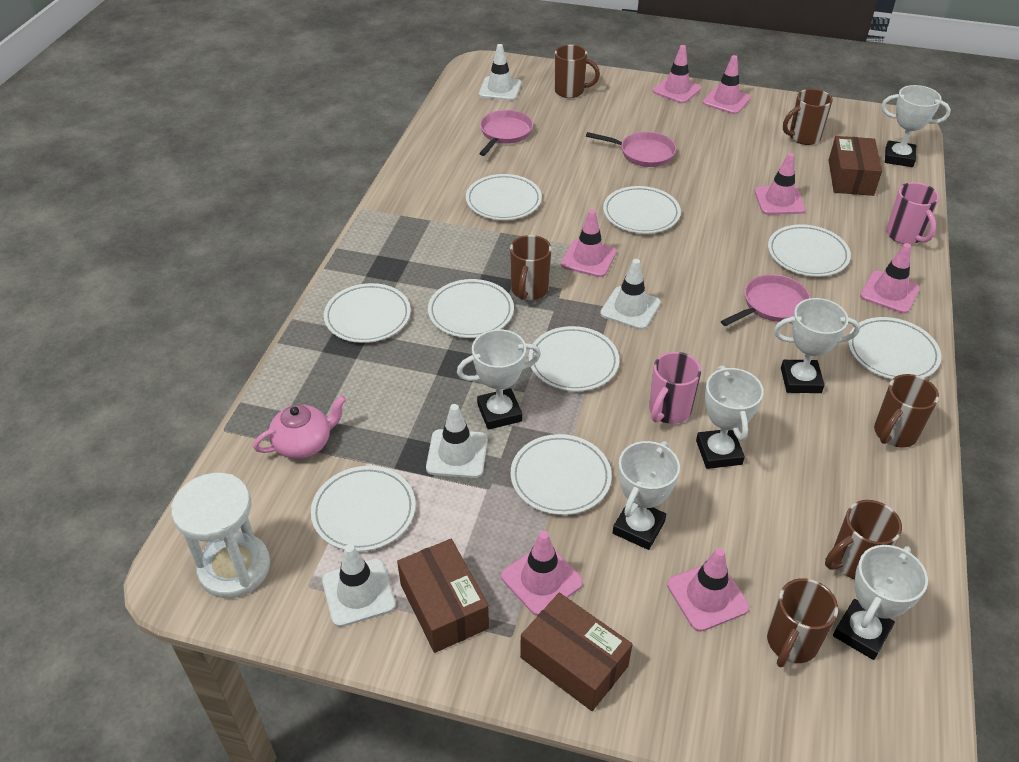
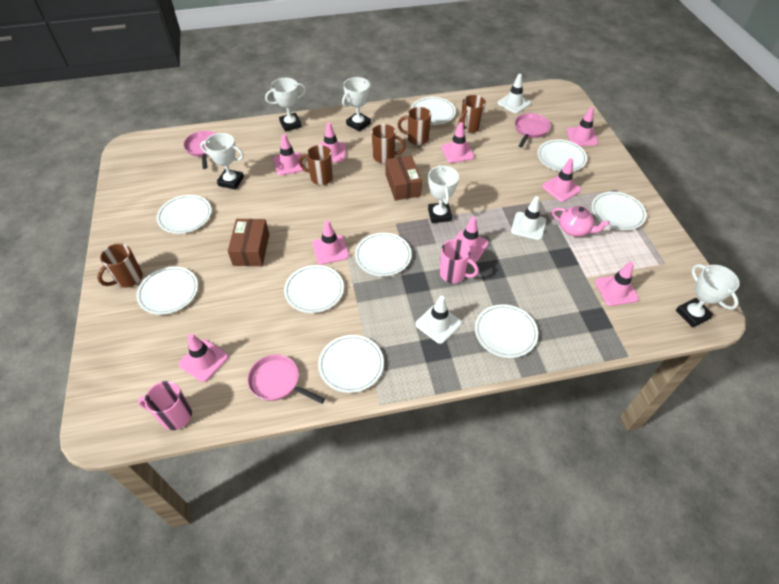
brown box: 3 -> 2
brown mug: 6 -> 5
pink traffic cone: 7 -> 9
white hourglass: 1 -> 0
white traffic cone: 4 -> 3
white trophy: 6 -> 5

